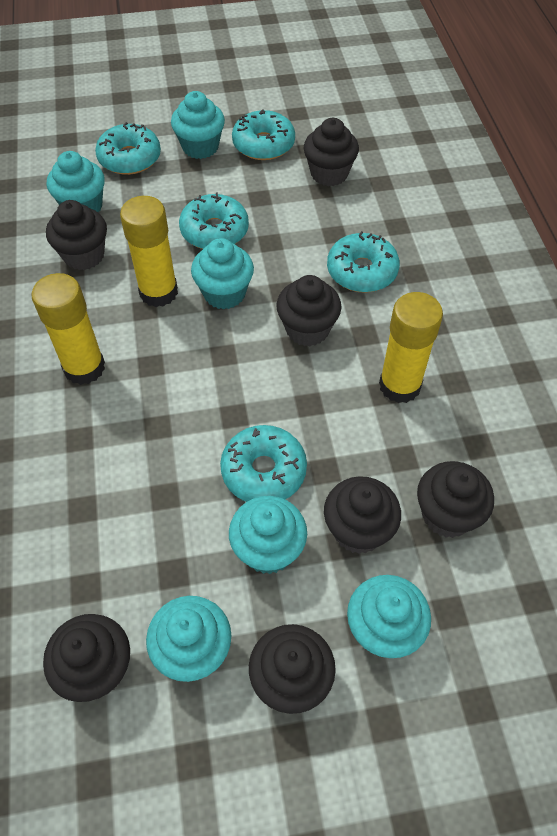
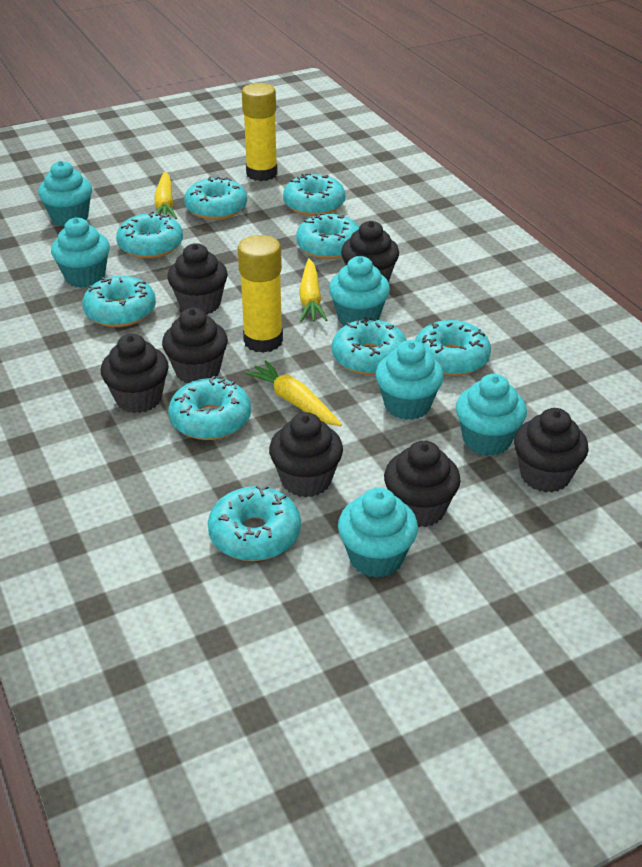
turquoise donut: 5 -> 9
yellow carrot: 0 -> 3
yellow glue stick: 3 -> 2

